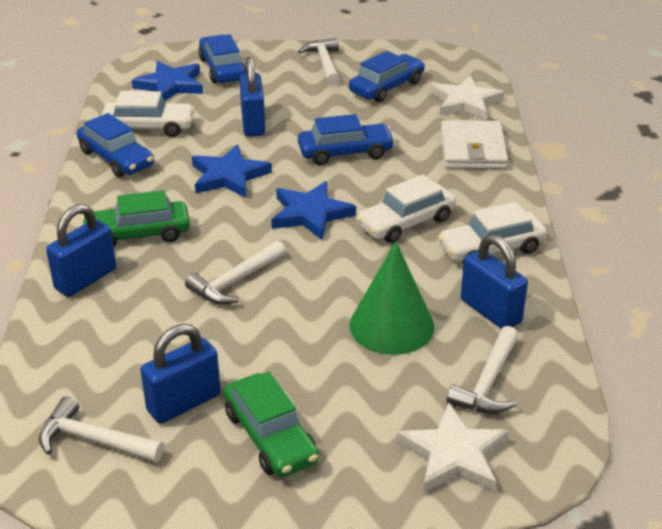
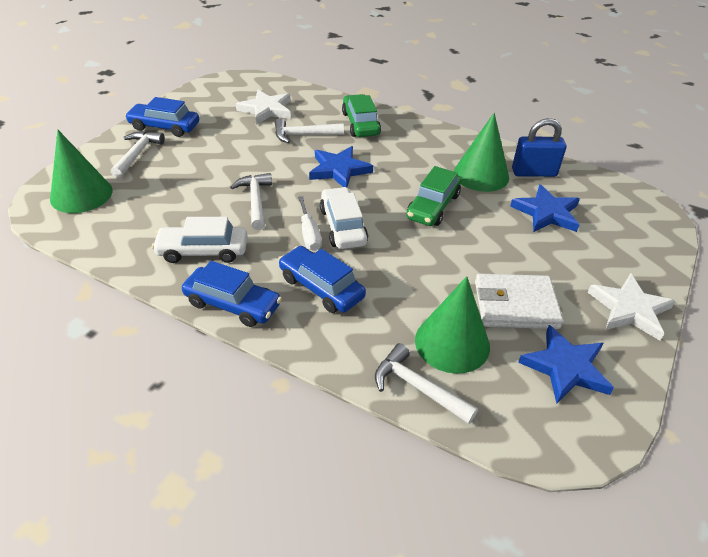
blue car: 4 -> 3
blue padlock: 4 -> 1
green cone: 1 -> 3
white car: 3 -> 2
white screwdriver: 0 -> 1

